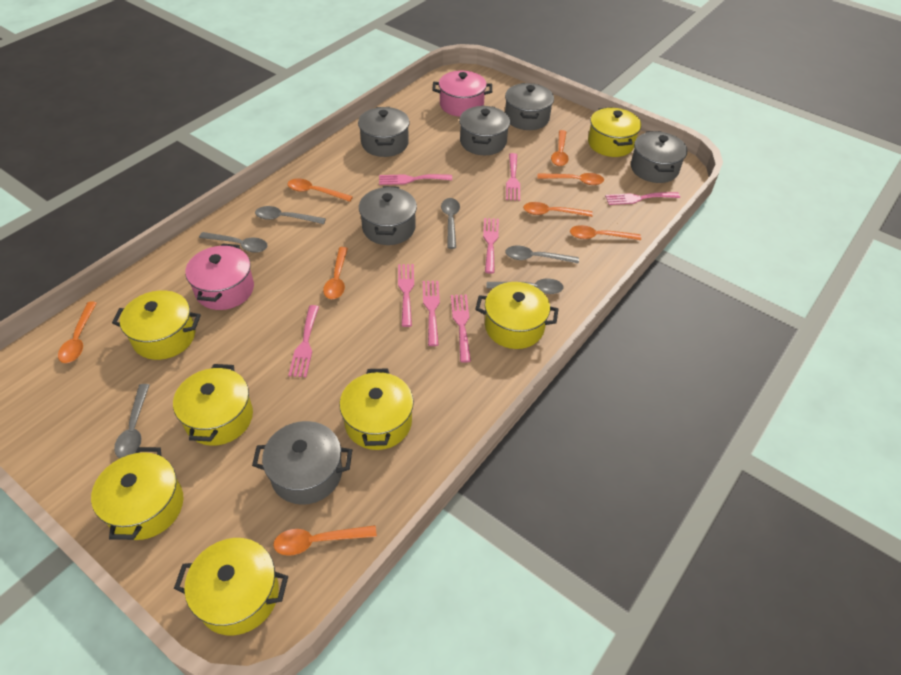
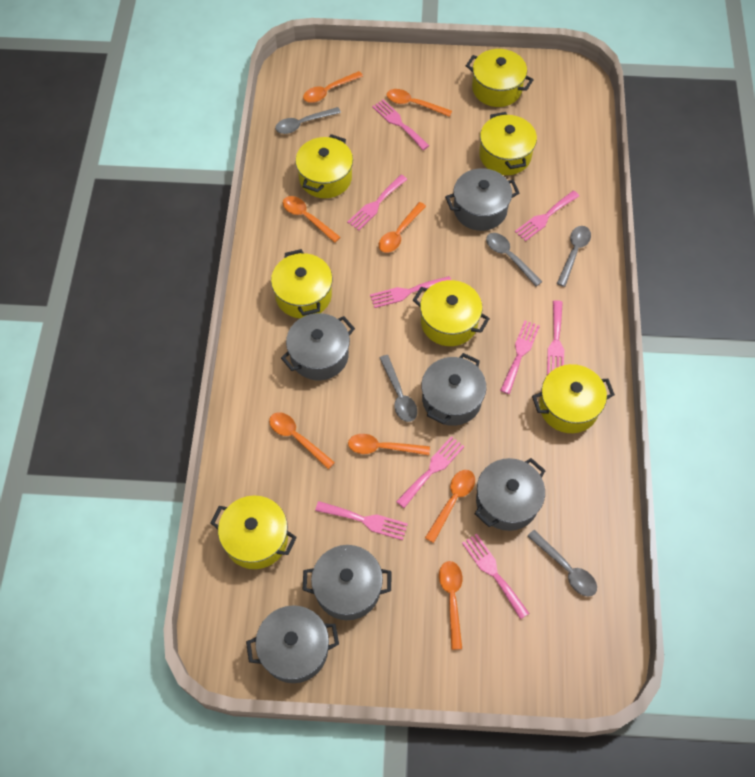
grey spoon: 6 -> 5
pink fork: 8 -> 9
pink pot: 2 -> 0

